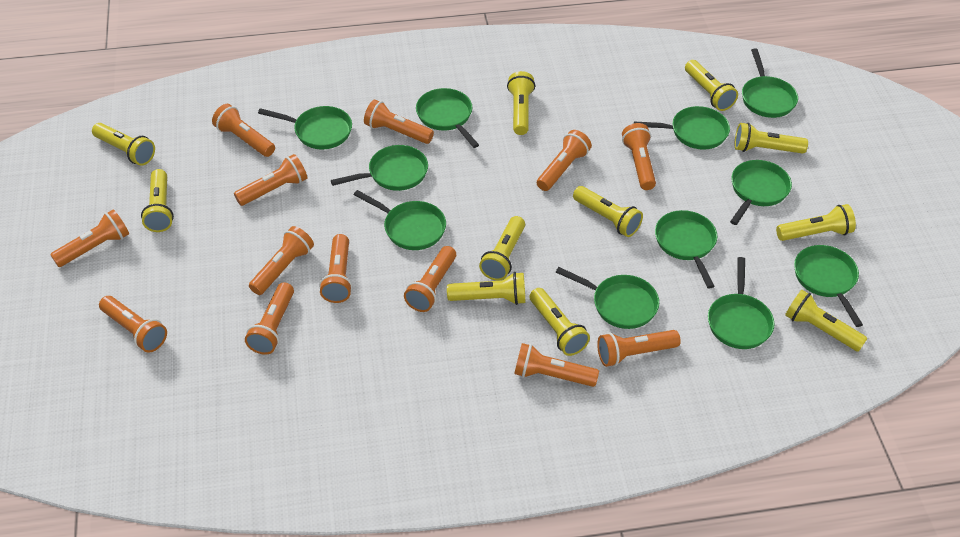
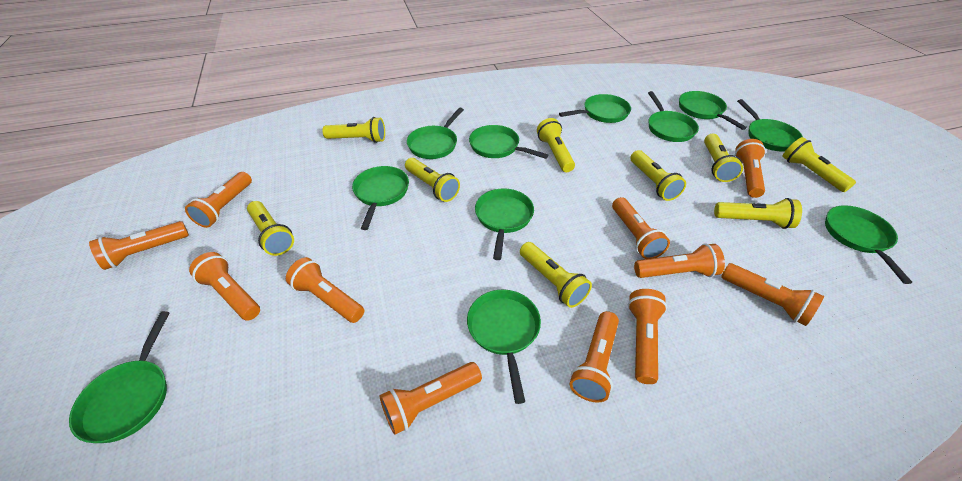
orange flashlight: 13 -> 11
yellow flashlight: 11 -> 9

